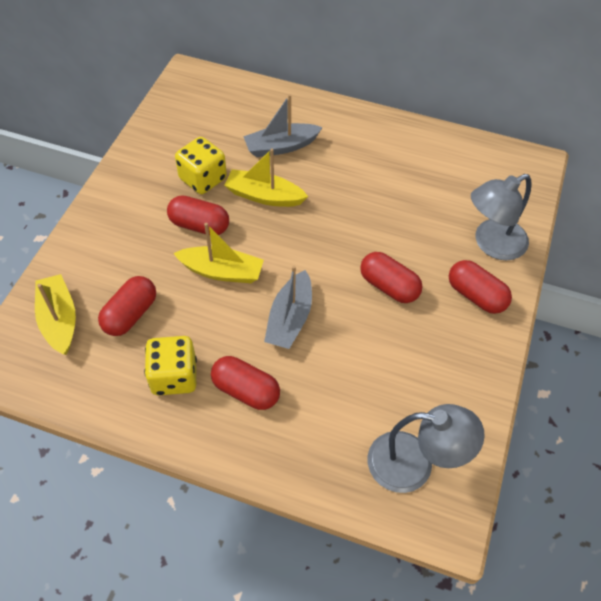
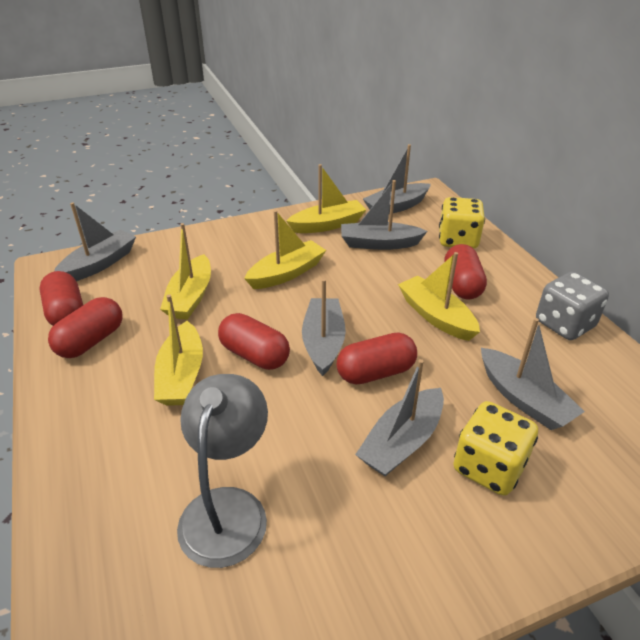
grey boat: 2 -> 6
grey dice: 0 -> 1
grey lamp: 2 -> 1
yellow boat: 3 -> 5

